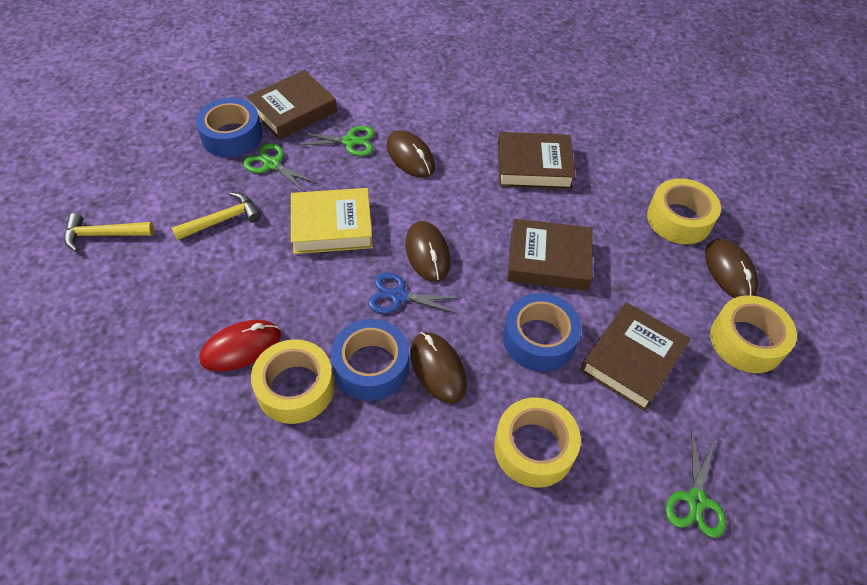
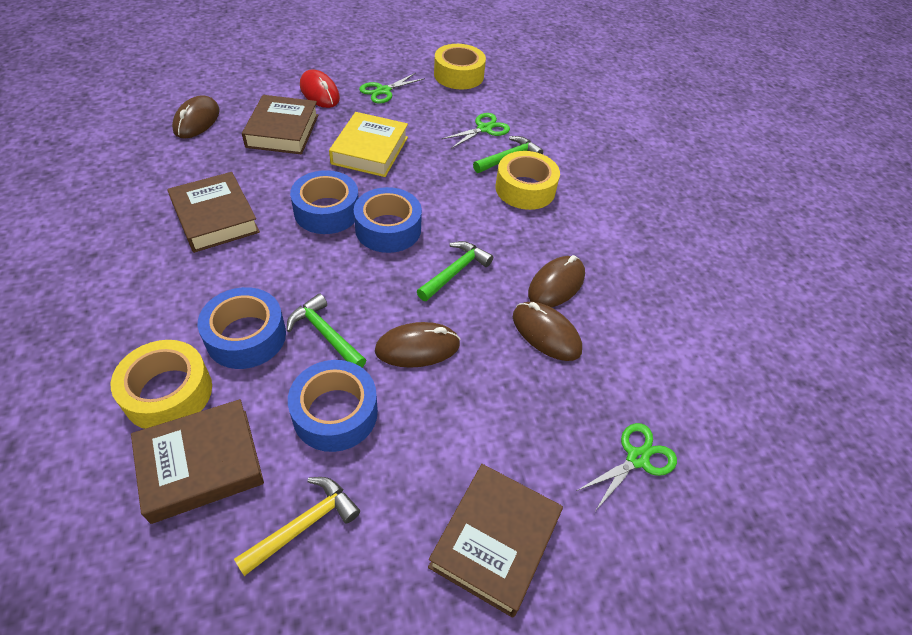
blue scissors: 1 -> 0
blue tape: 3 -> 4
green hammer: 0 -> 3
yellow hammer: 2 -> 1
yellow tape: 4 -> 3

